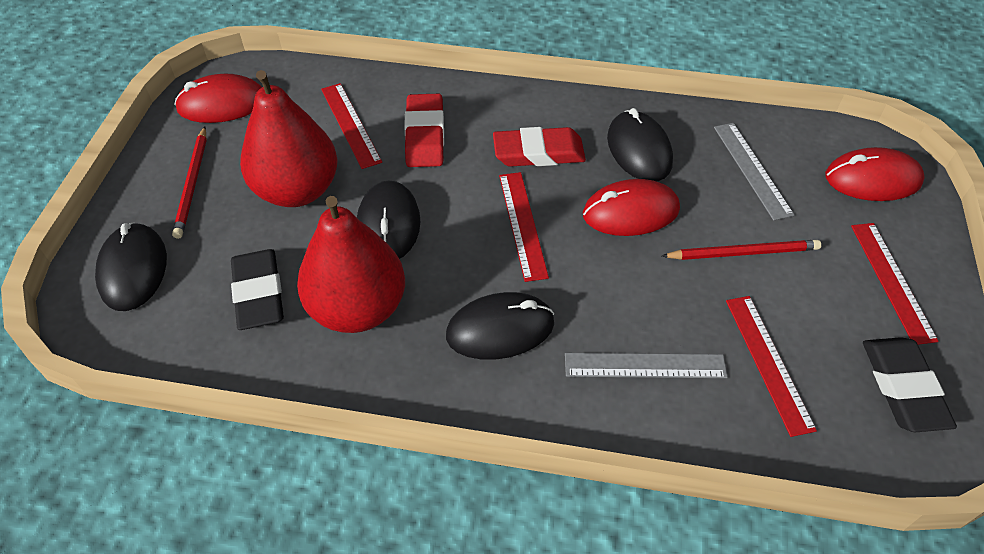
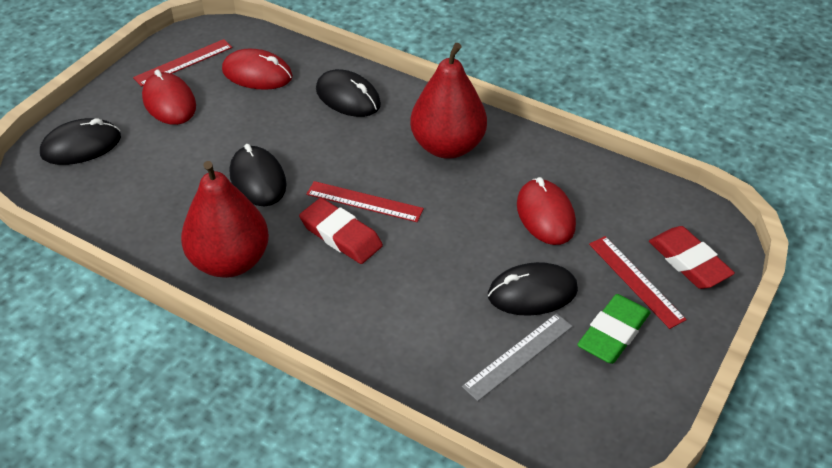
black eraser: 2 -> 0
green eraser: 0 -> 1
grey ruler: 2 -> 1
red pencil: 2 -> 0
red ruler: 4 -> 3

